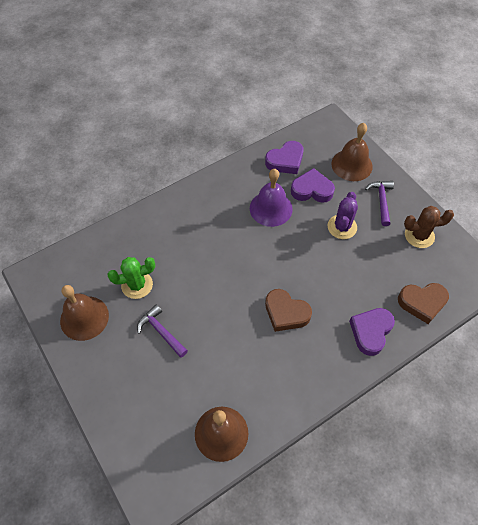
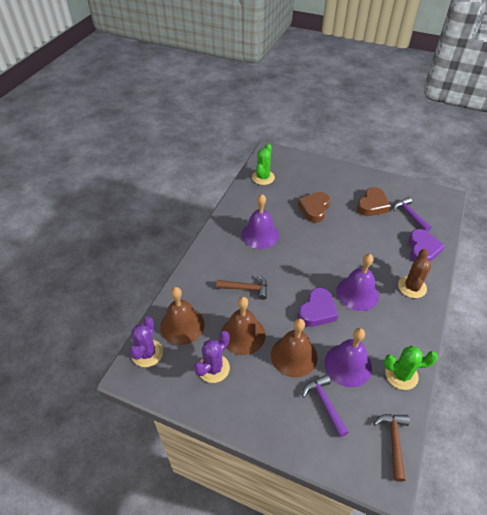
brown hammer: 0 -> 2
green cactus: 1 -> 2
purple bell: 1 -> 3
purple cactus: 1 -> 2
purple heart: 3 -> 2

